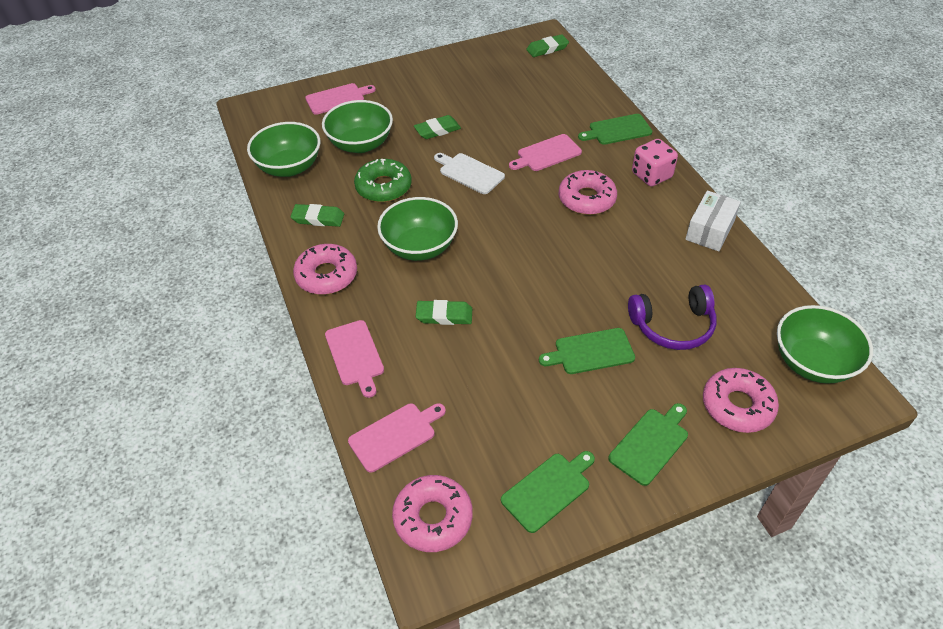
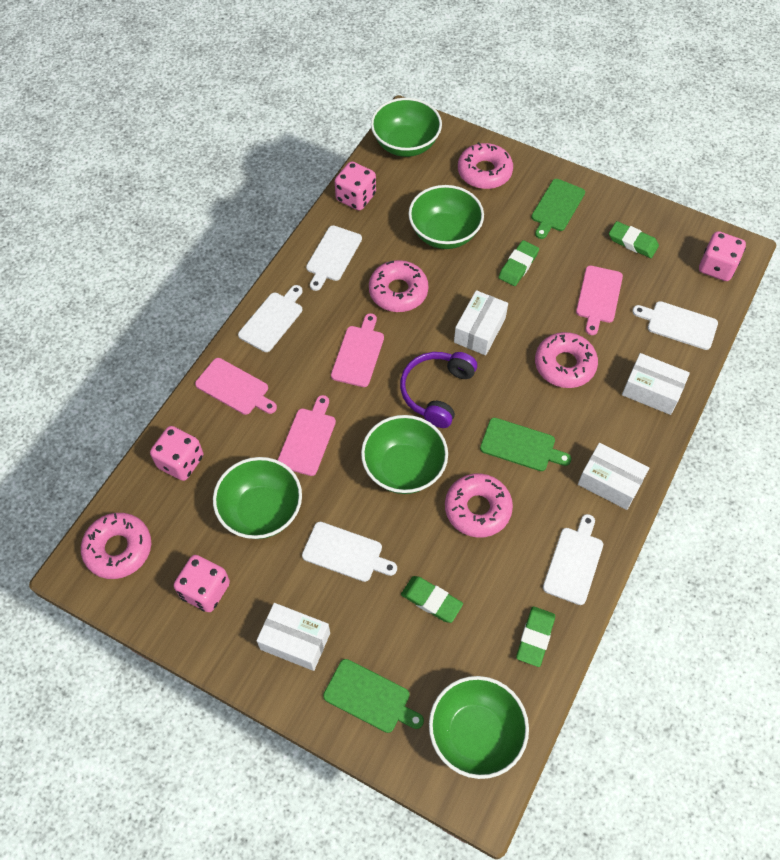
green bowl: 4 -> 5
green cutting board: 4 -> 3
green donut: 1 -> 0
pink dice: 1 -> 4
pink donut: 4 -> 5
white box: 1 -> 4
white cutting board: 1 -> 5

